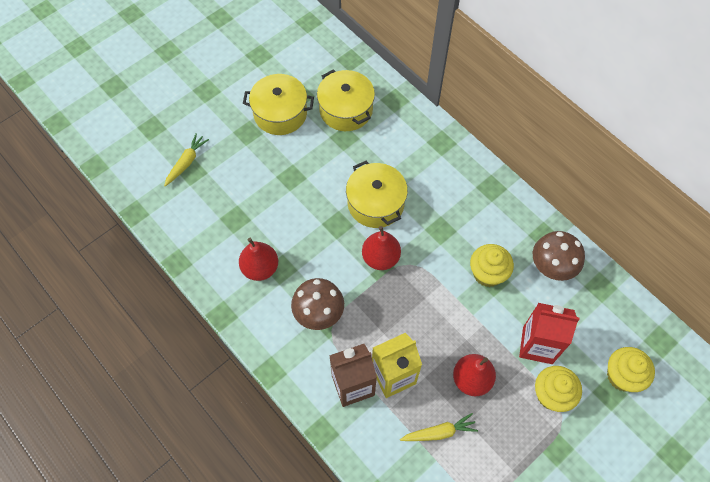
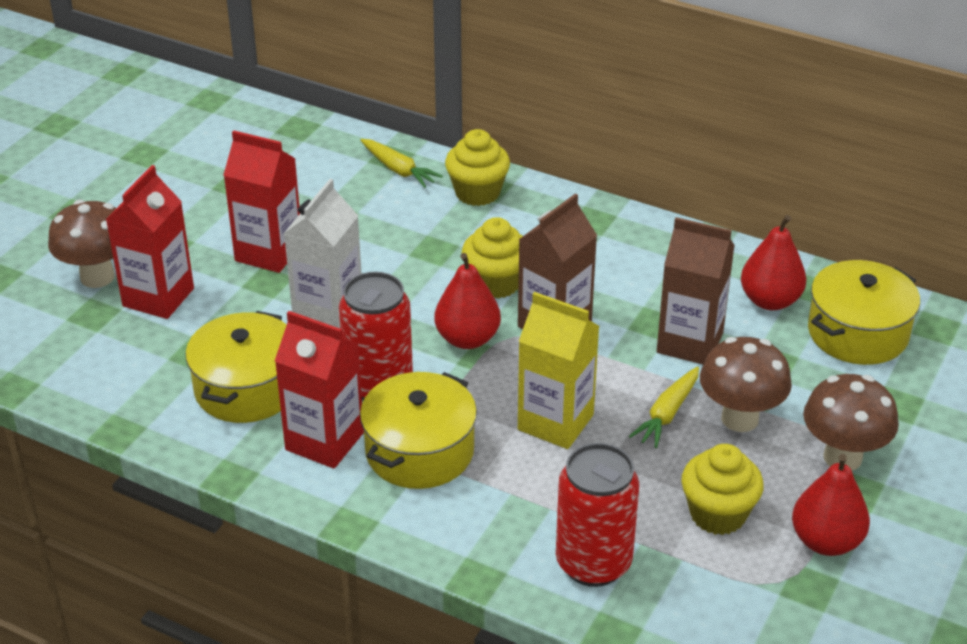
brown carton: 1 -> 2
brown mushroom: 2 -> 3
red can: 0 -> 2
red carton: 1 -> 3
white carton: 0 -> 1

